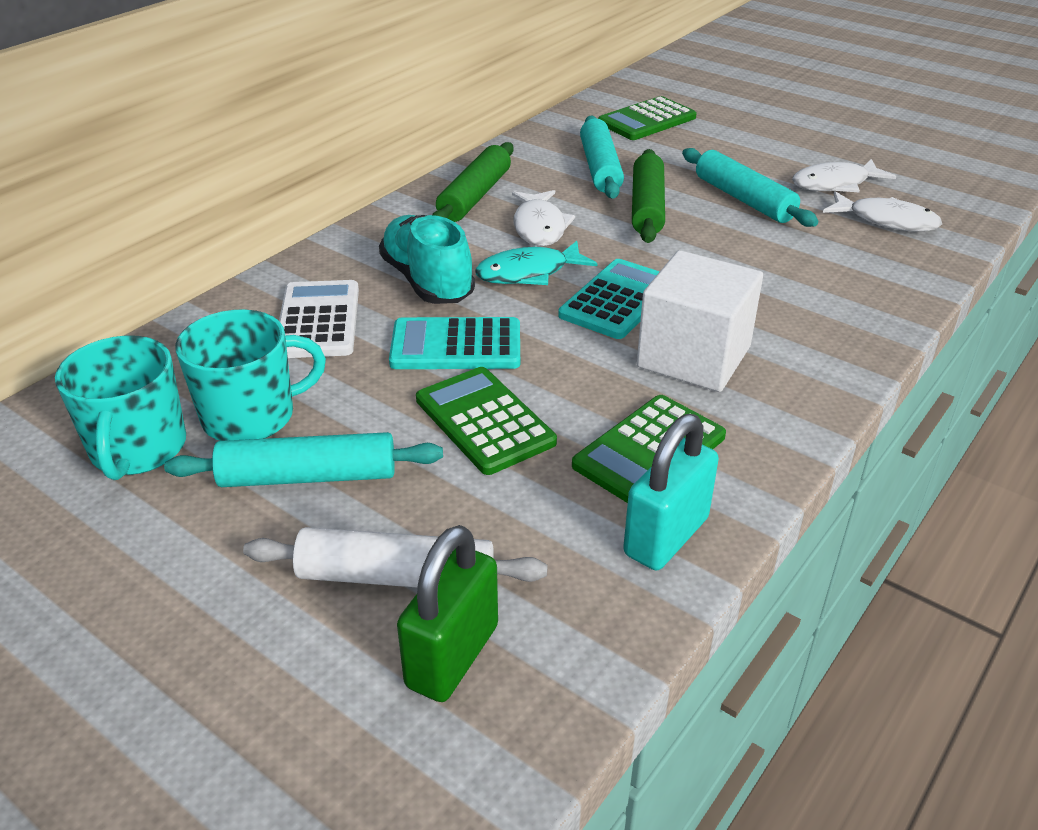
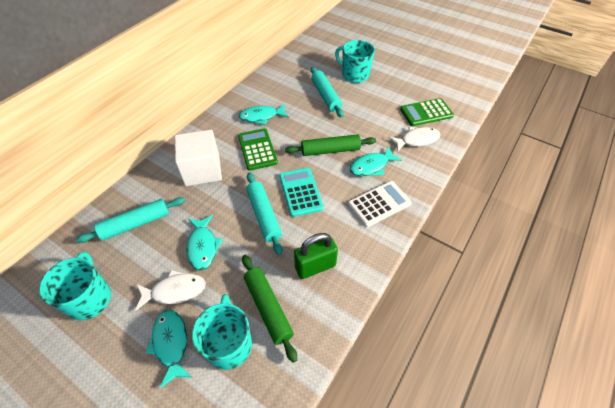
green calculator: 3 -> 2
turquoise calculator: 2 -> 1
turquoise fish: 1 -> 4
turquoise mug: 2 -> 3
turquoise padlock: 1 -> 0
turquoise shoe: 1 -> 0
white fish: 3 -> 2
white rolling pin: 1 -> 0

